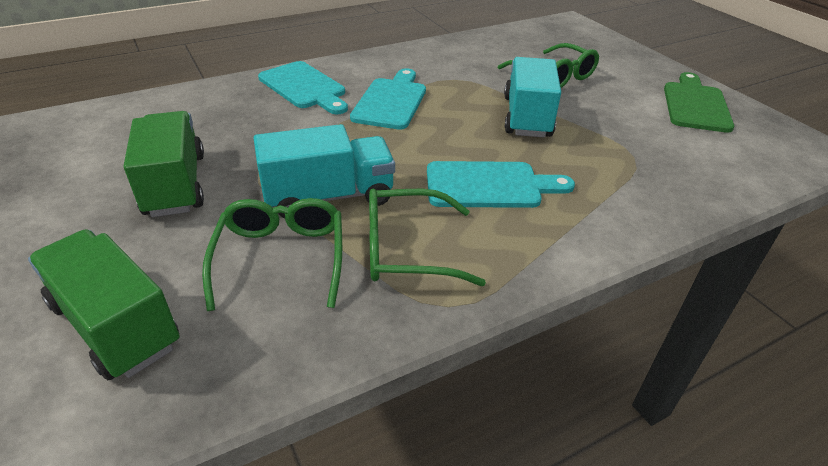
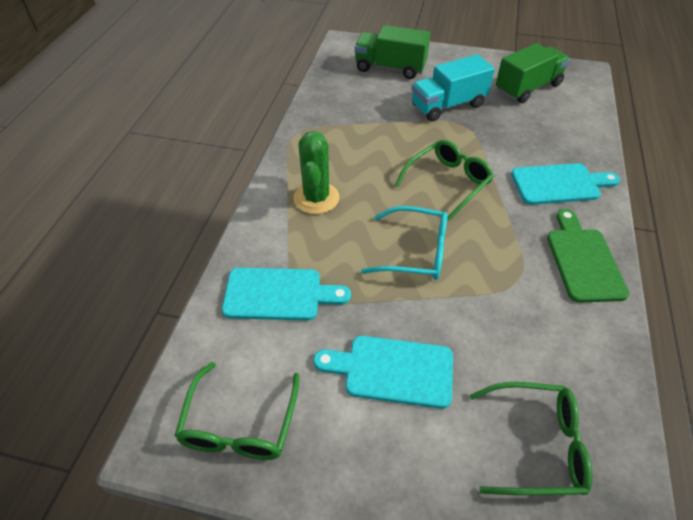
green cactus: 0 -> 1
turquoise glasses: 0 -> 1
turquoise truck: 2 -> 1

